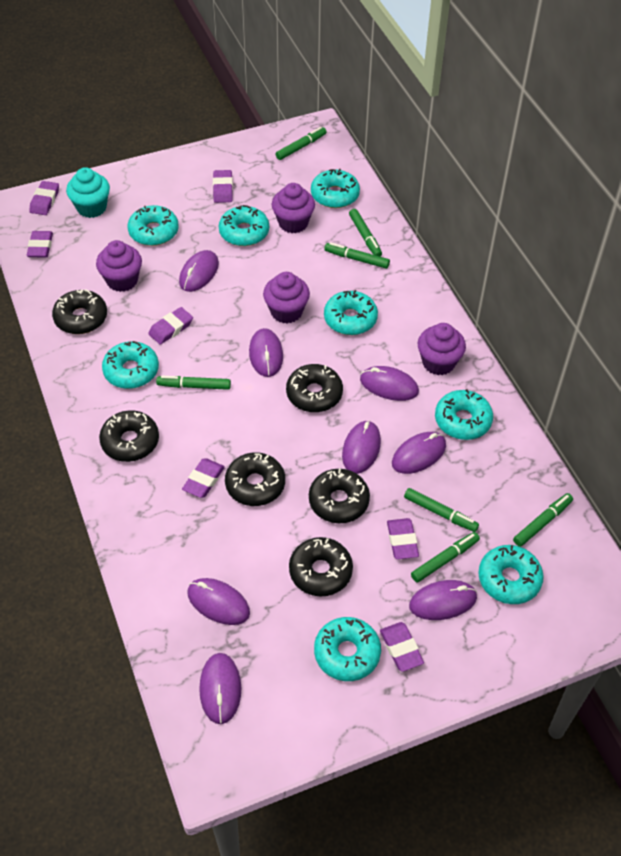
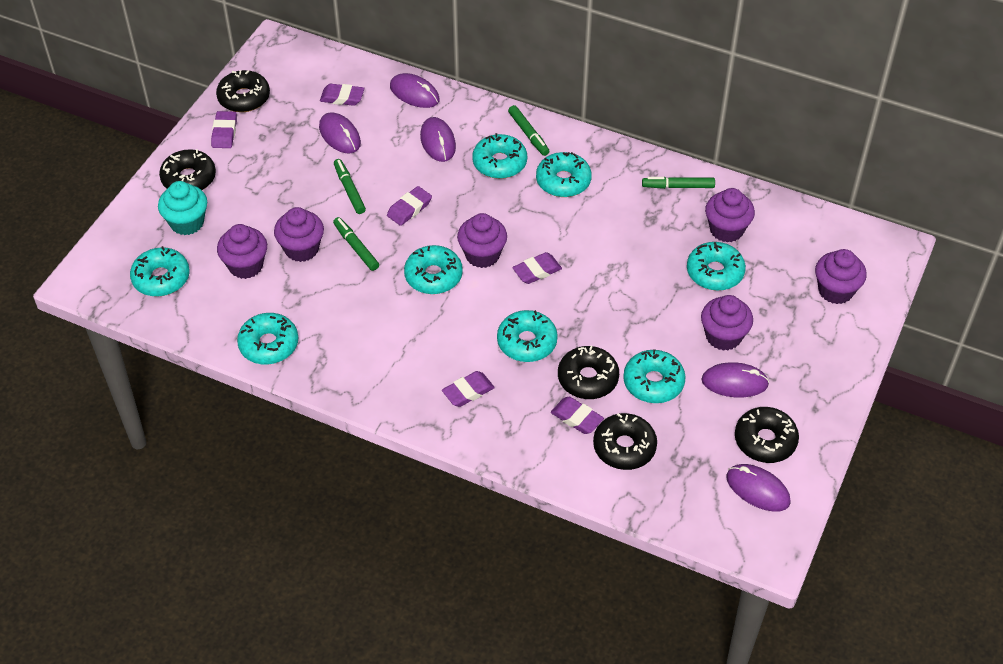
black donut: 6 -> 5
green marker: 7 -> 4
purple cupcake: 4 -> 6
purple eraser: 7 -> 6
purple mouse: 8 -> 5

